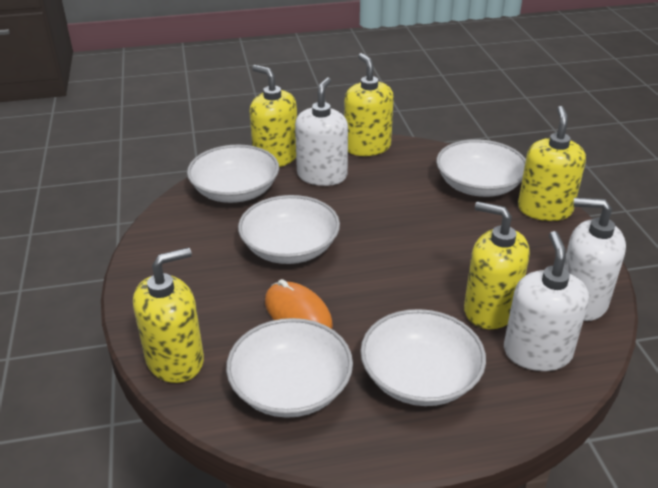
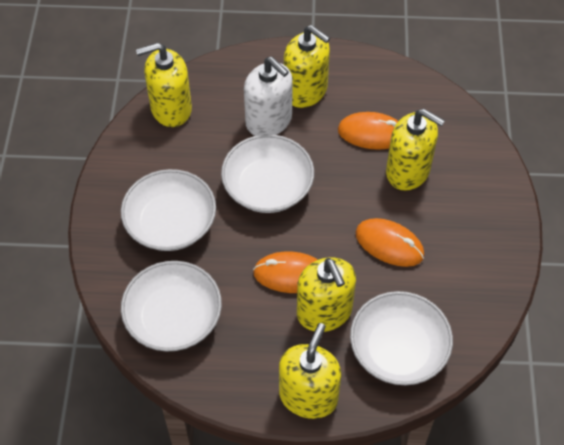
orange mouse: 1 -> 3
white bowl: 5 -> 4
white soap dispenser: 3 -> 1

